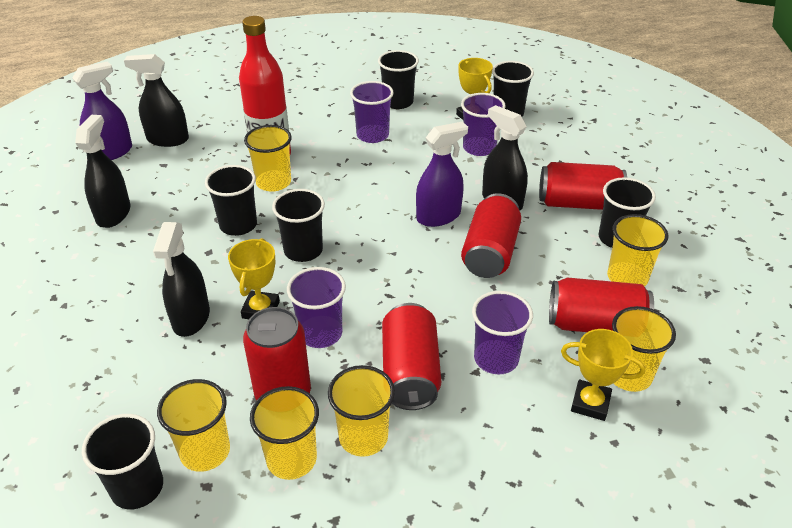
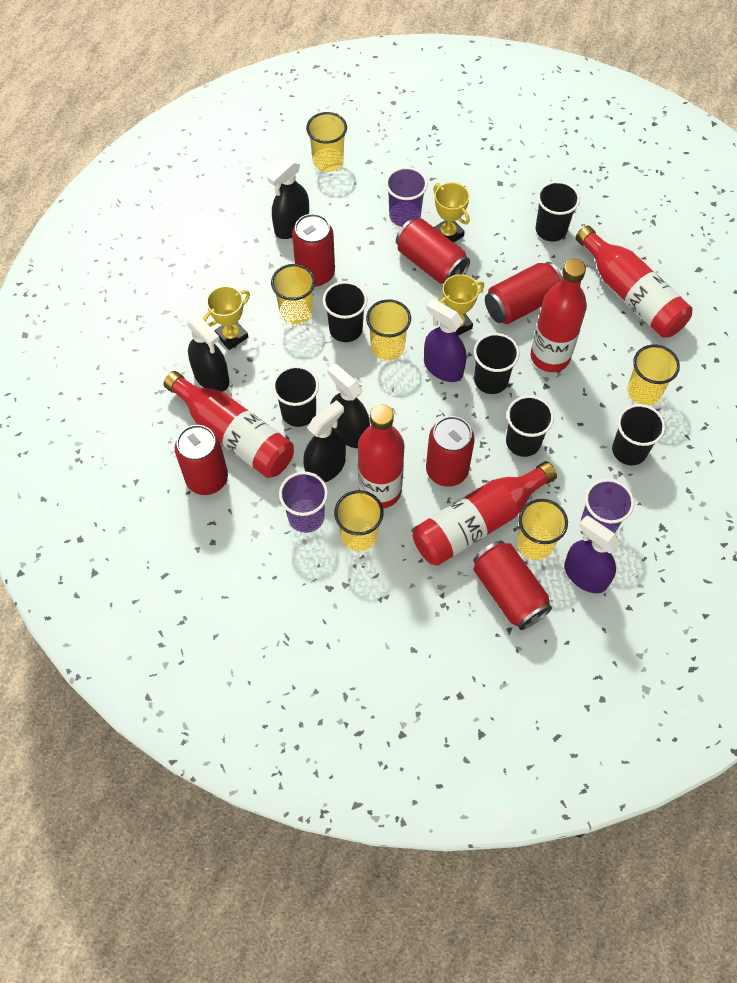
purple cup: 4 -> 3
red bottle: 1 -> 5
red can: 5 -> 6

